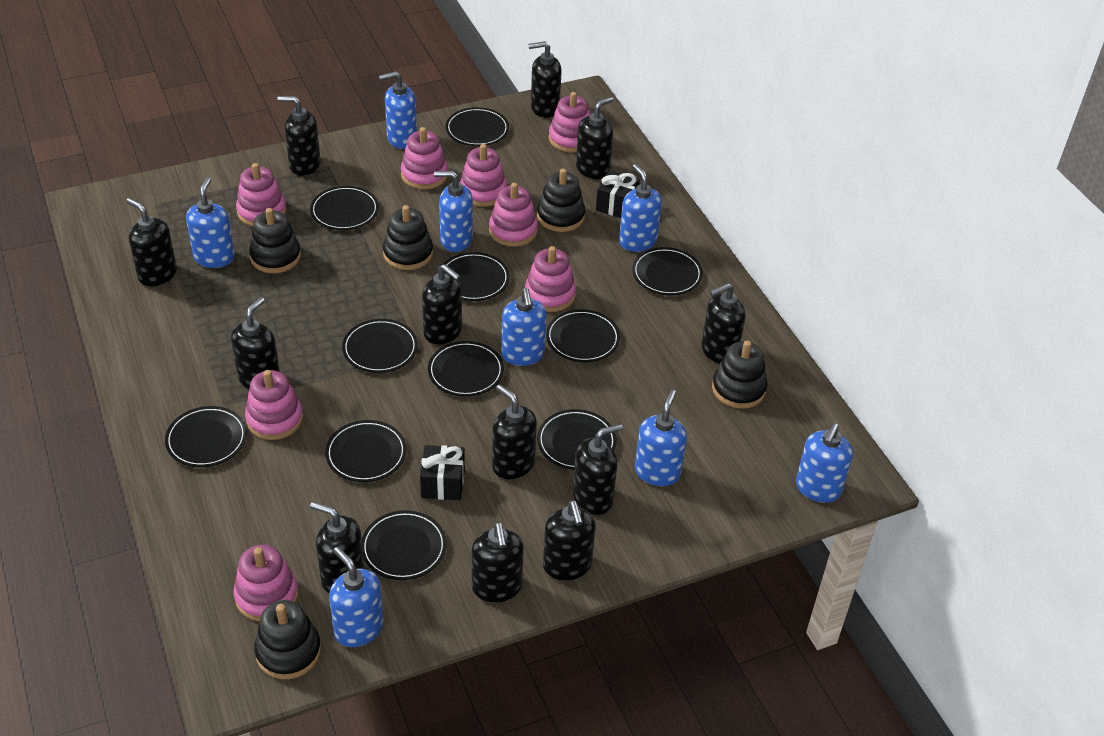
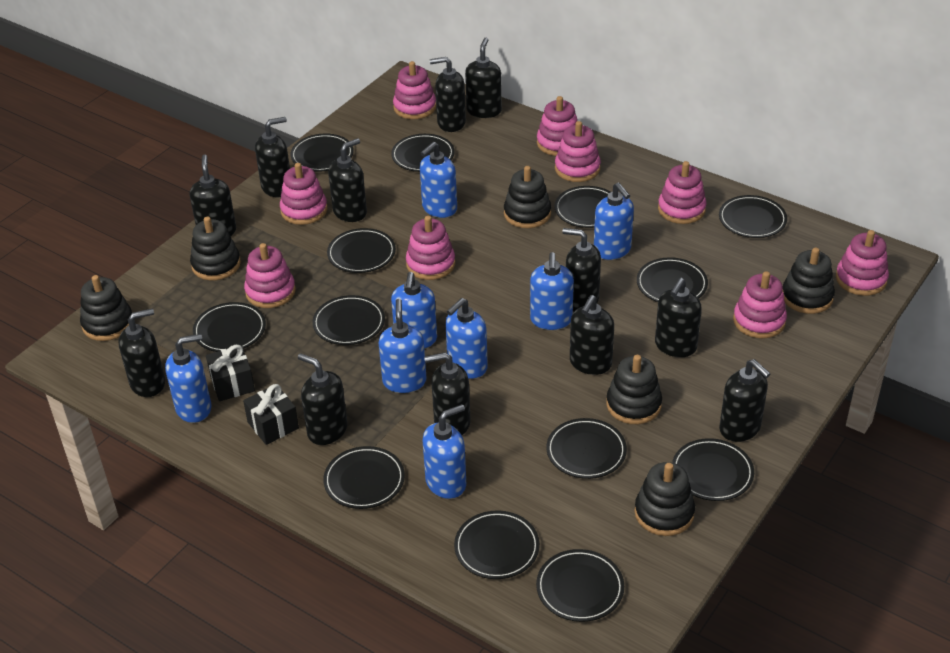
black plate: 11 -> 13
black stacking toy: 5 -> 6
pink stacking toy: 8 -> 9

